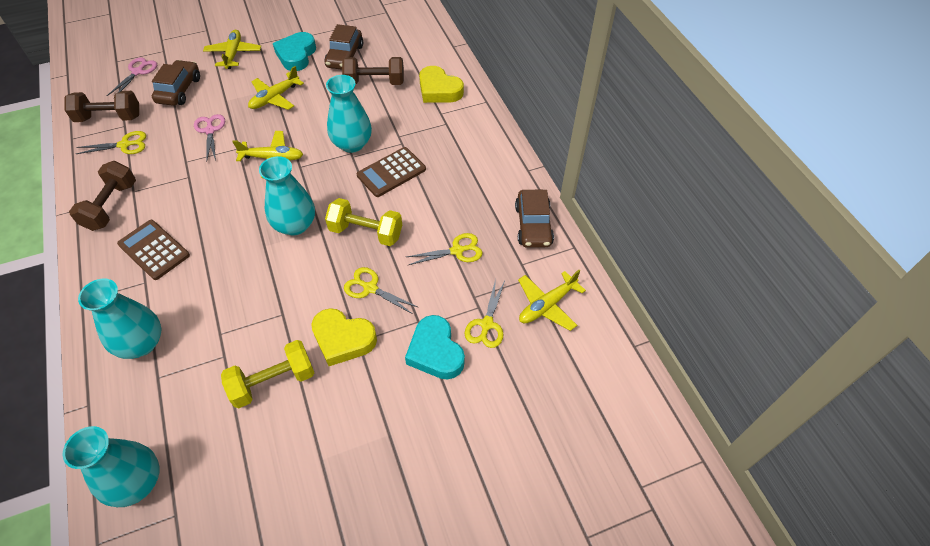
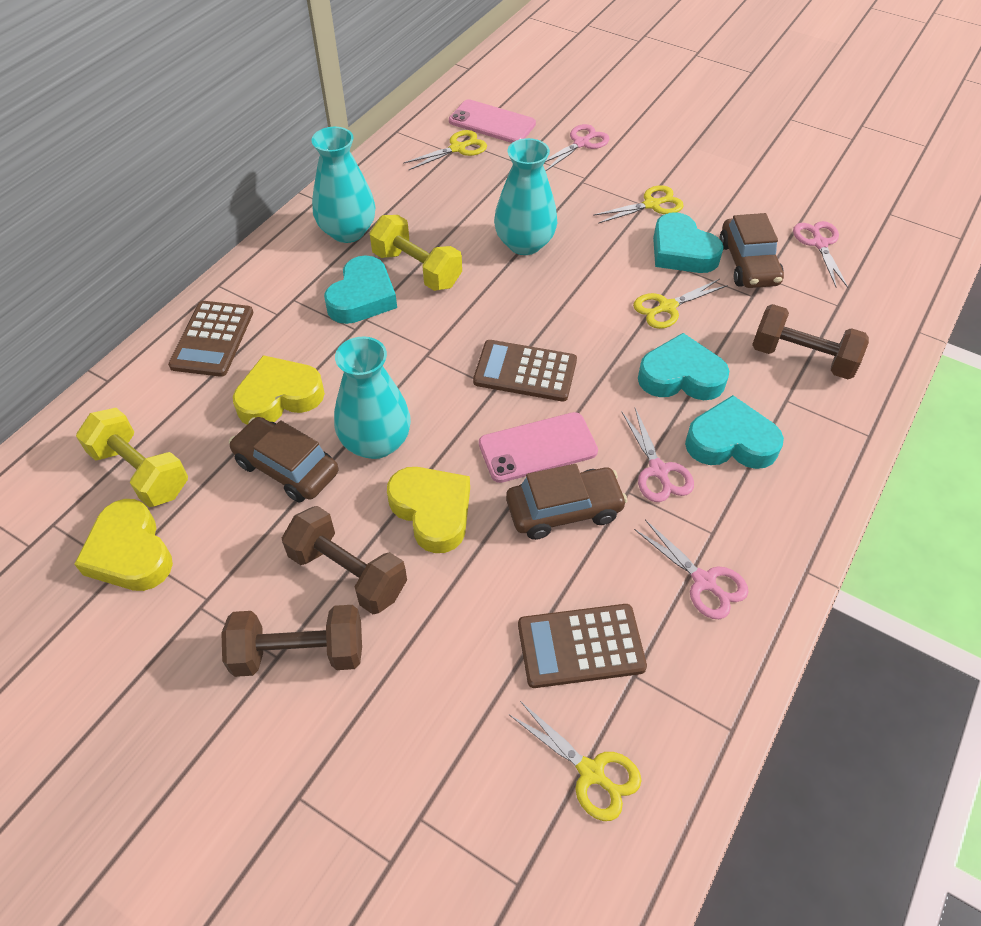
brown calculator: 2 -> 3
pink phone: 0 -> 2
pink scissors: 2 -> 4
turquoise heart: 2 -> 4
turquoise vase: 4 -> 3
yellow heart: 2 -> 3
yellow plane: 4 -> 0

